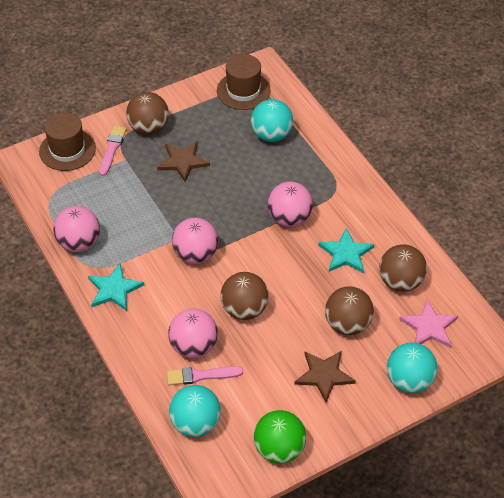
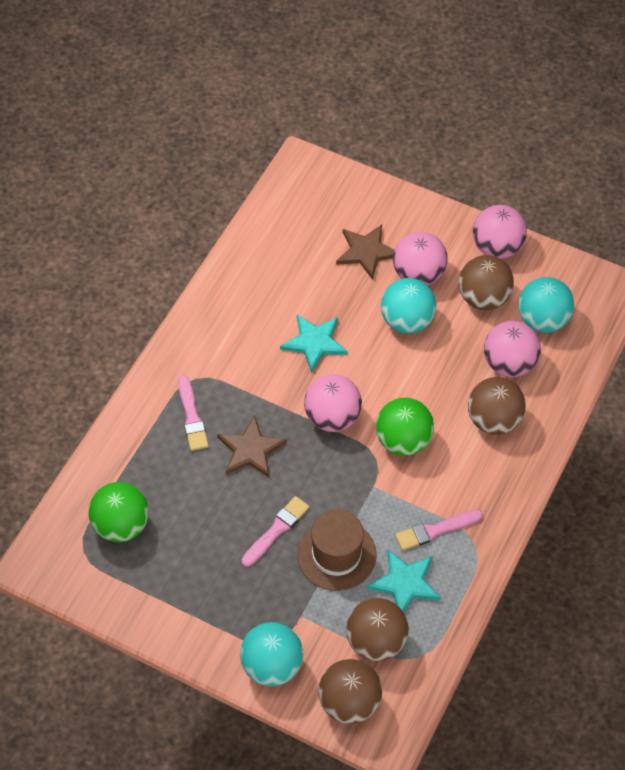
brown hat: 2 -> 1
green ball: 1 -> 2
pink brush: 2 -> 3
pink star: 1 -> 0

